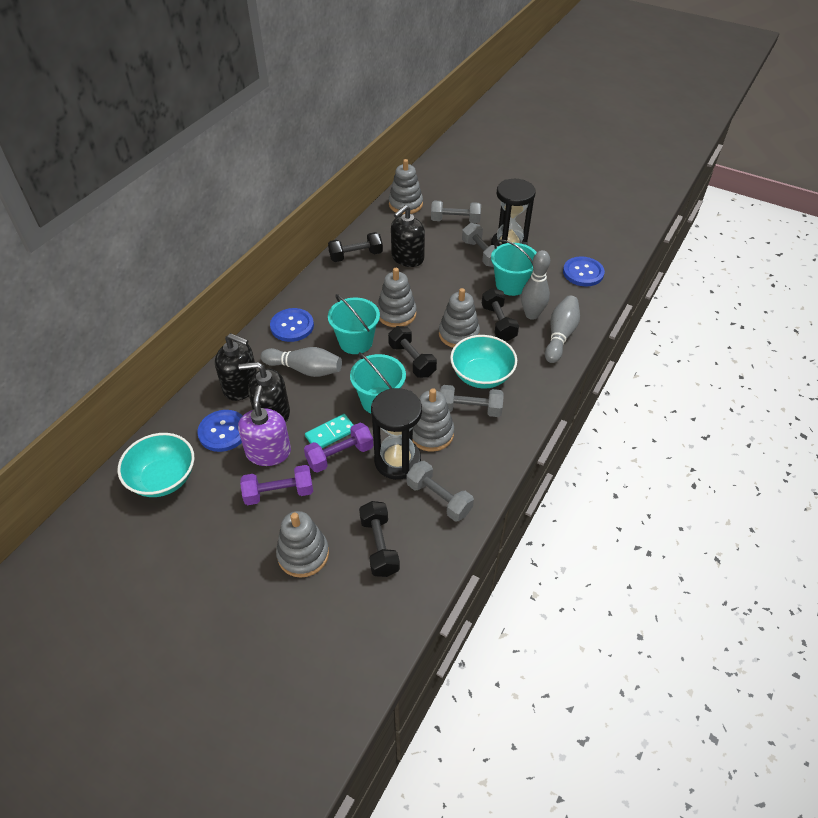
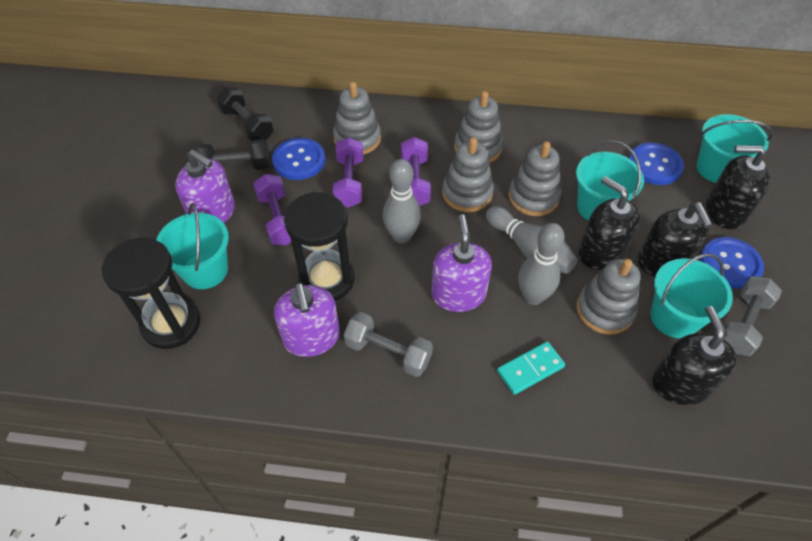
black dumbbell: 4 -> 2
black soap dispenser: 3 -> 4
grey dumbbell: 4 -> 2
purple dumbbell: 2 -> 3
purple soap dispenser: 1 -> 3
turquoise bowl: 2 -> 0
turquoise bucket: 3 -> 4

